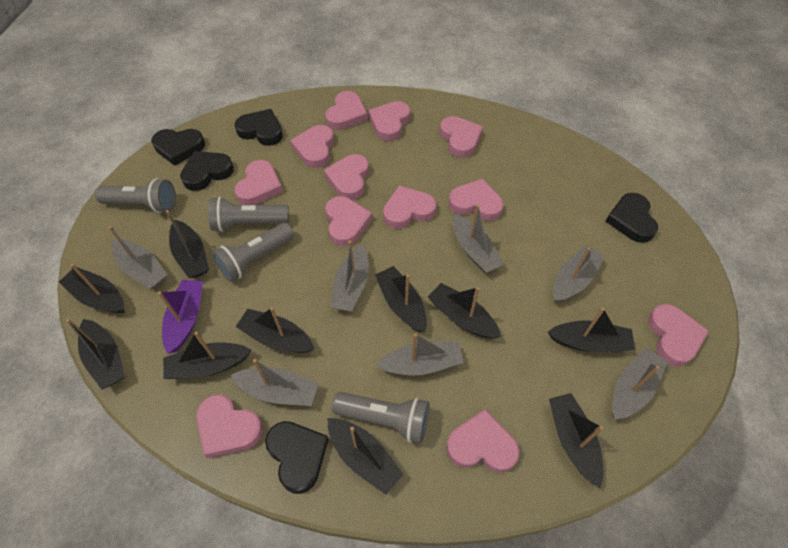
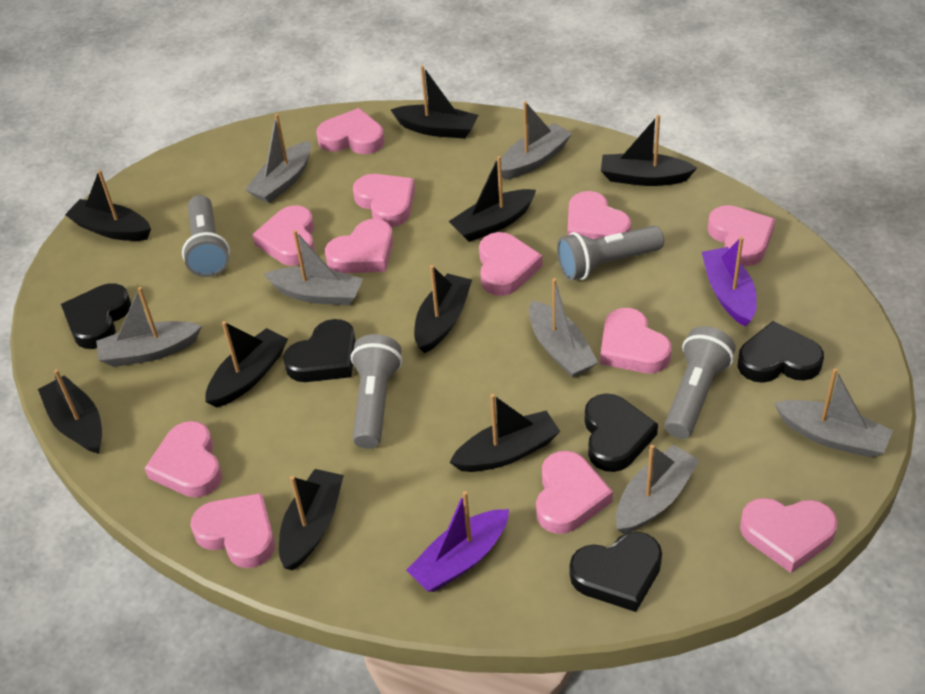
black boat: 10 -> 9
purple boat: 1 -> 2

